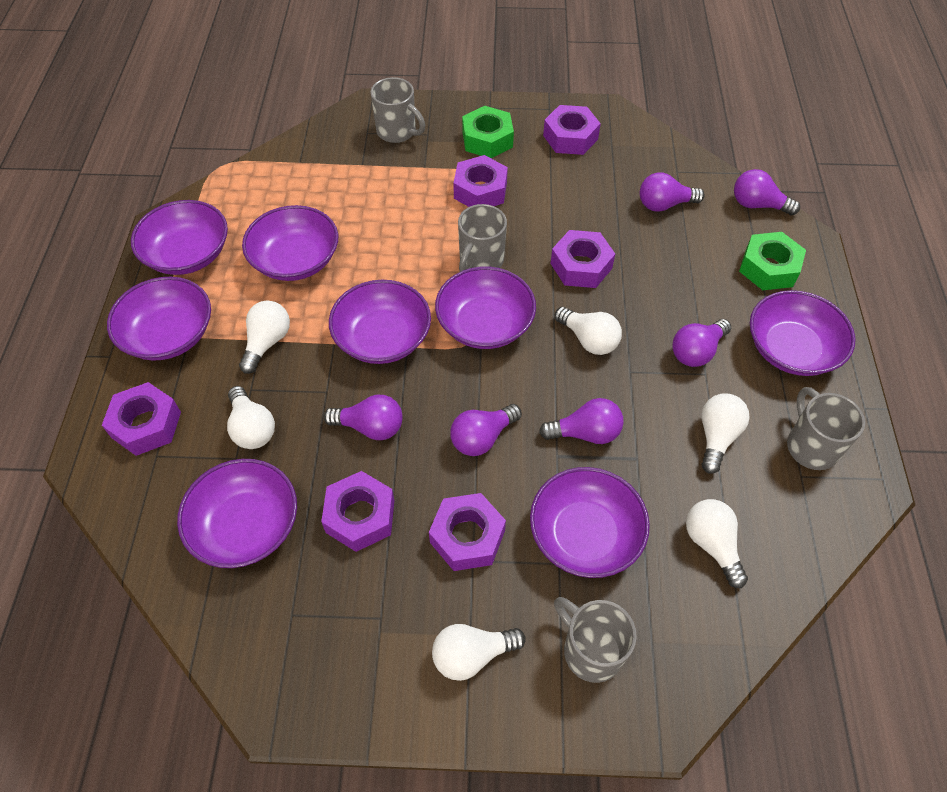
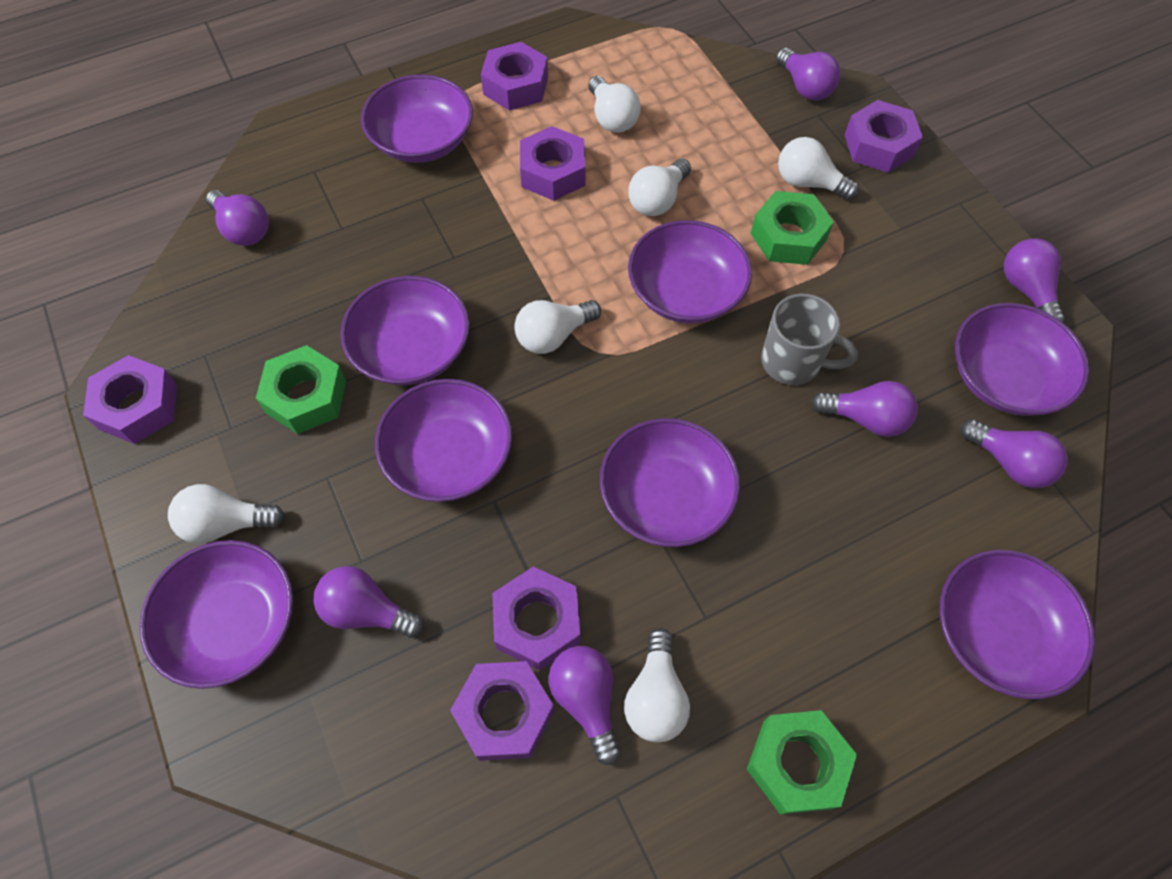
green nut: 2 -> 3
grey mug: 4 -> 1
purple light bulb: 6 -> 7

